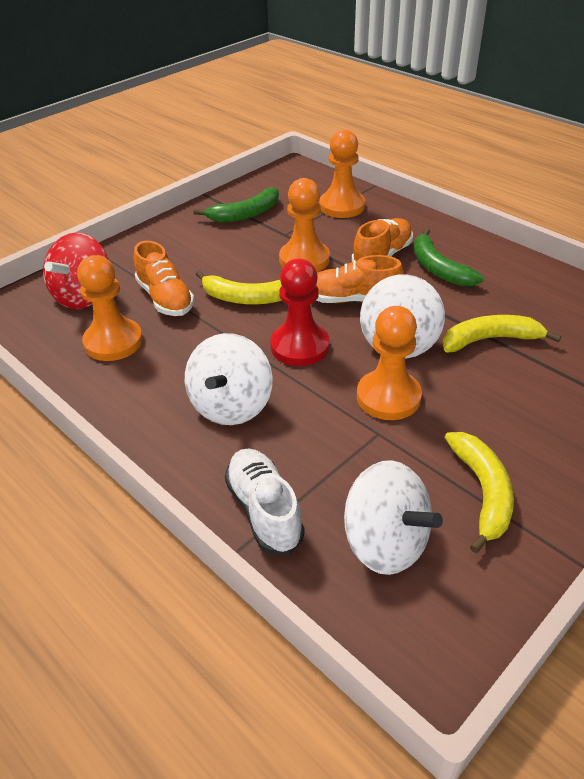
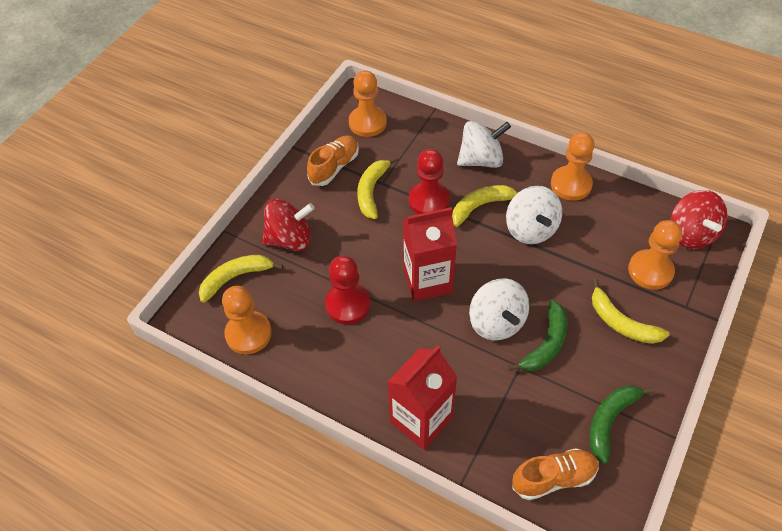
orange shoe: 3 -> 2
red carton: 0 -> 2
red pawn: 1 -> 2
red spinning top: 1 -> 2
white shoe: 1 -> 0
yellow banana: 3 -> 4

